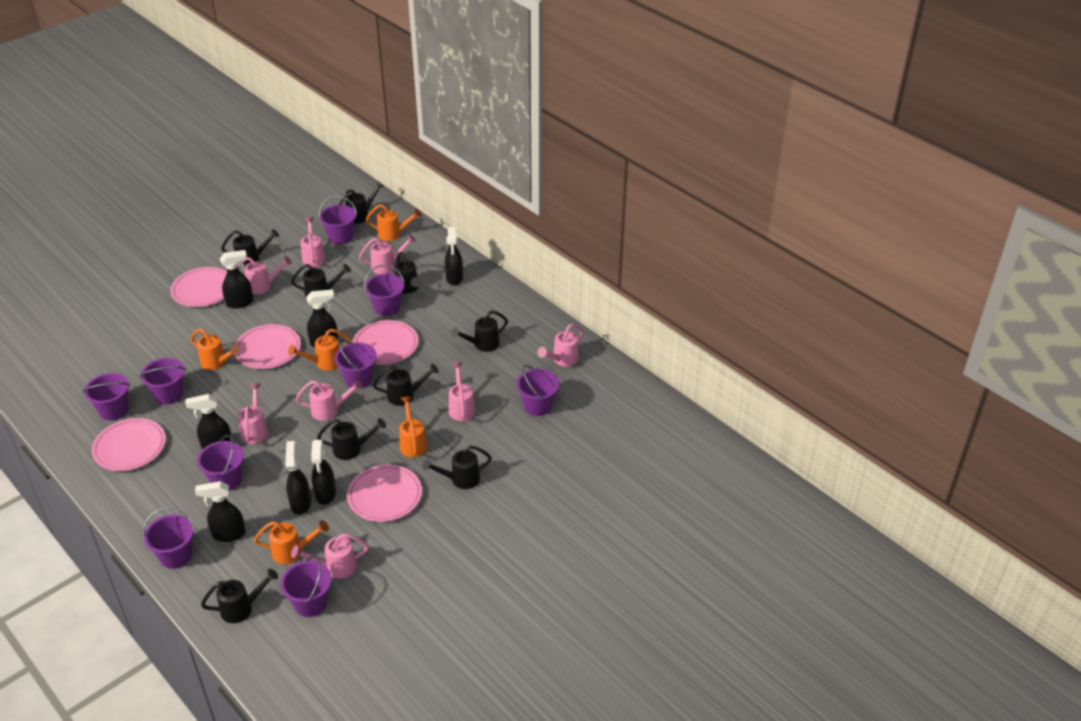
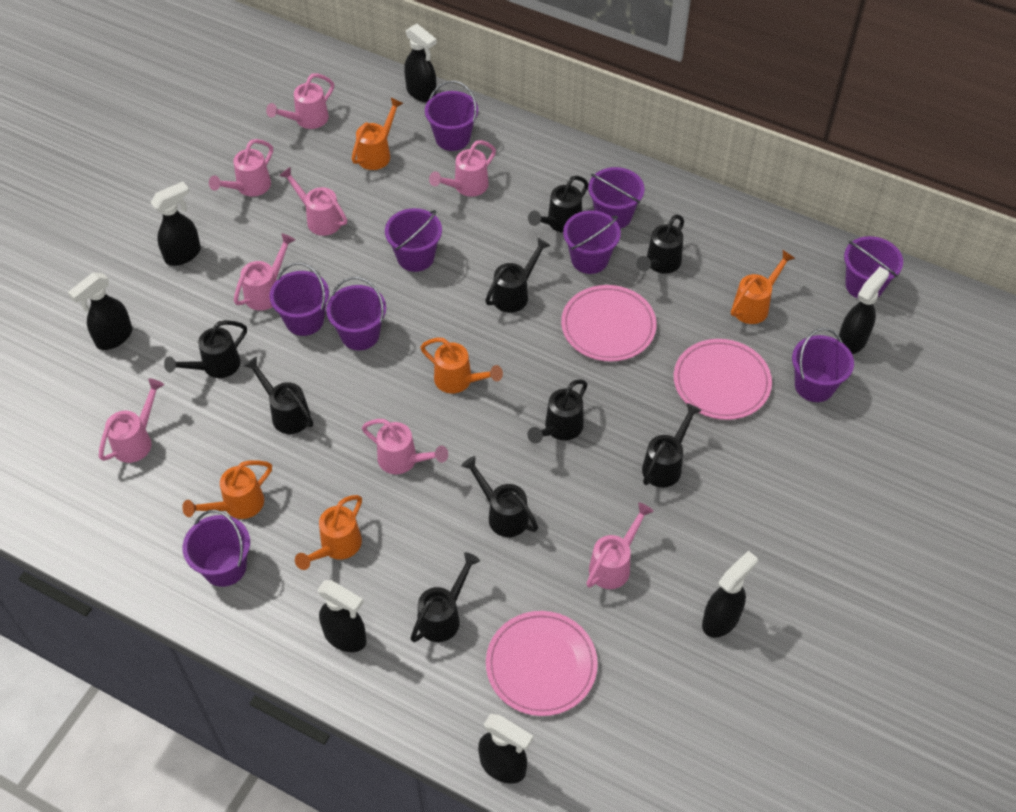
pink plate: 5 -> 3

